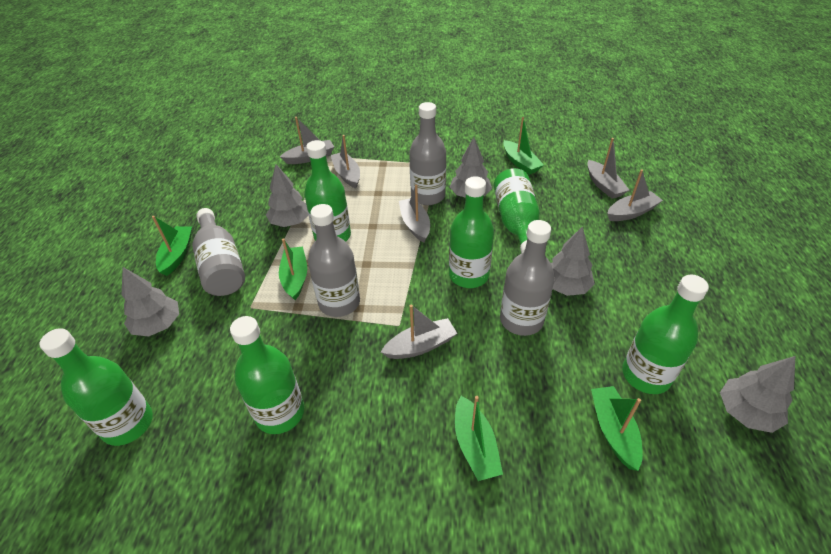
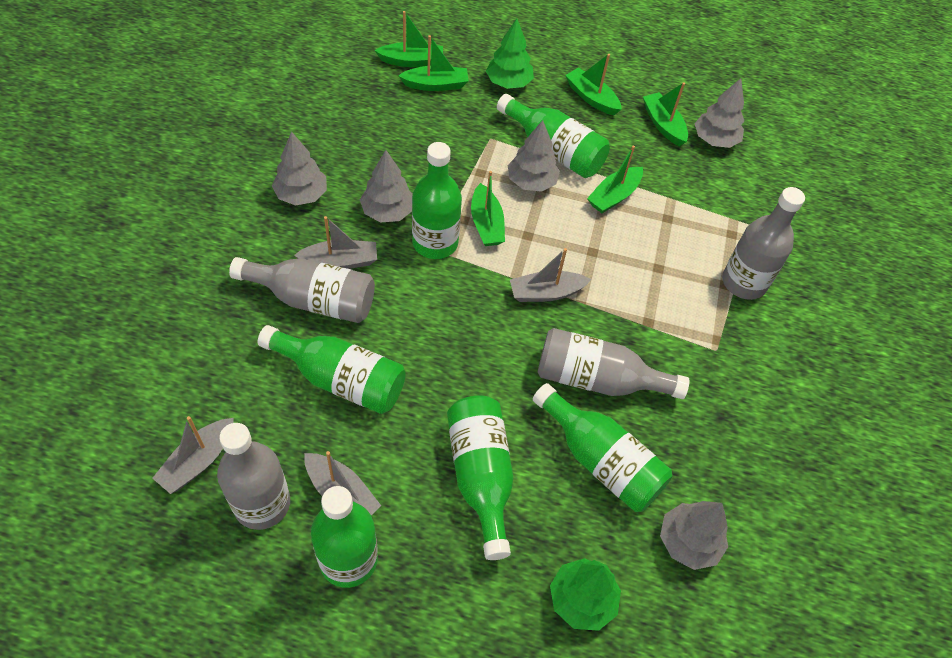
green boat: 5 -> 6
green tree: 0 -> 2
grey boat: 6 -> 4

